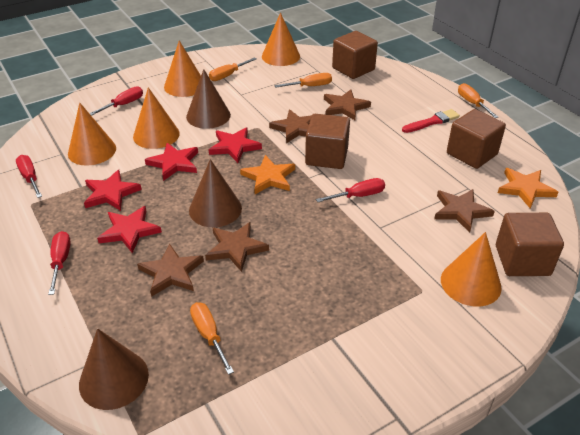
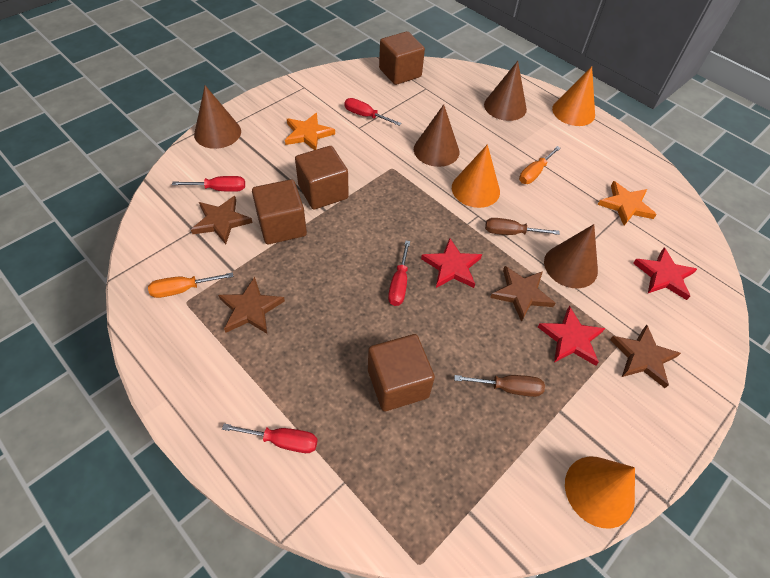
brown cone: 3 -> 4
brown screwdriver: 0 -> 2
brown star: 5 -> 4
orange cone: 5 -> 3
orange screwdriver: 4 -> 2
red brush: 1 -> 0
red star: 4 -> 3

